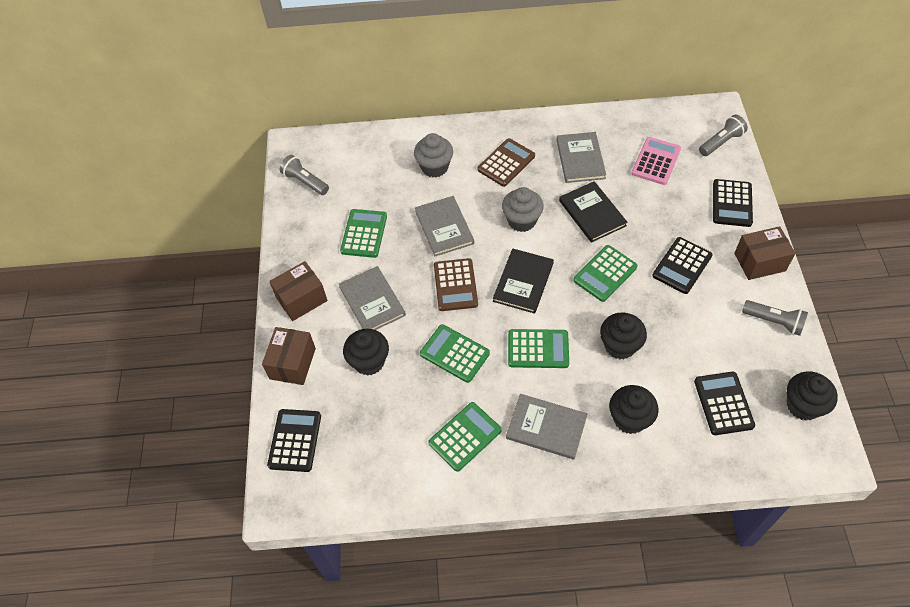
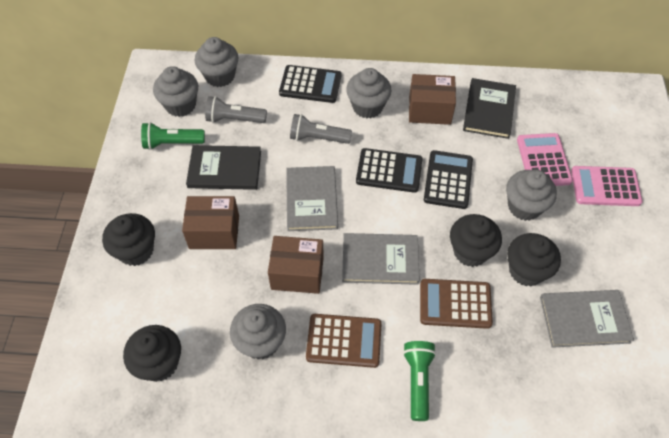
black calculator: 4 -> 3
green calculator: 5 -> 0
green flashlight: 0 -> 2
grey book: 4 -> 3
grey cupcake: 2 -> 5
grey flashlight: 3 -> 2
pink calculator: 1 -> 2

